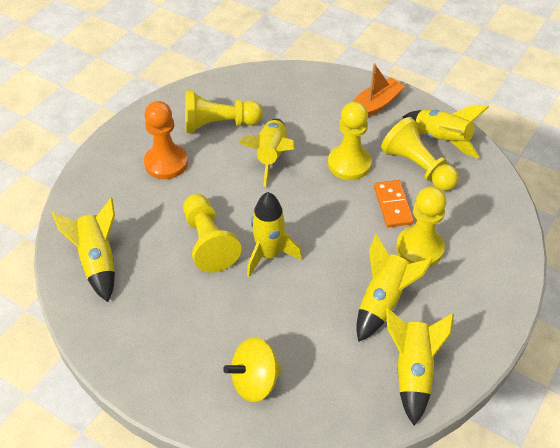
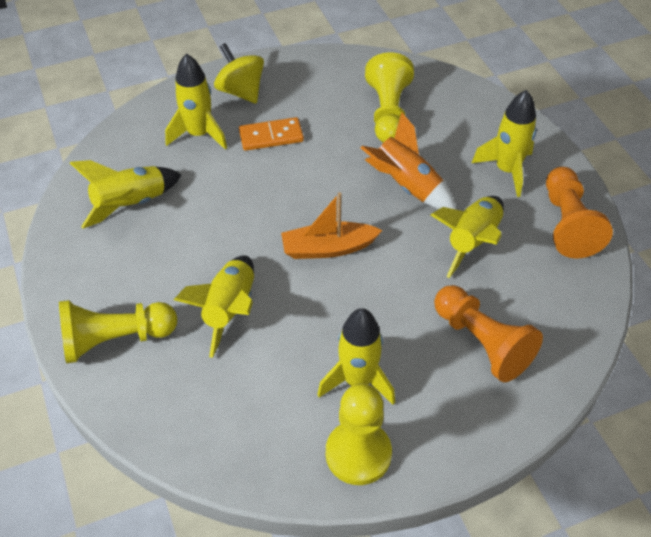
orange pawn: 1 -> 2
orange rocket: 0 -> 1
yellow pawn: 5 -> 3

